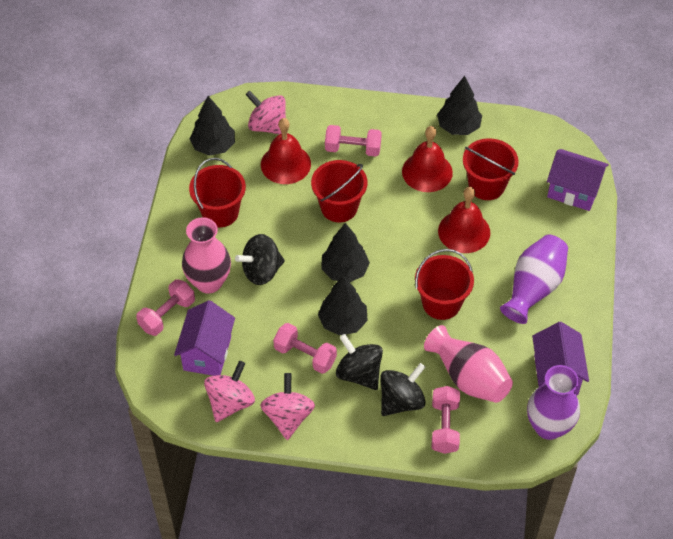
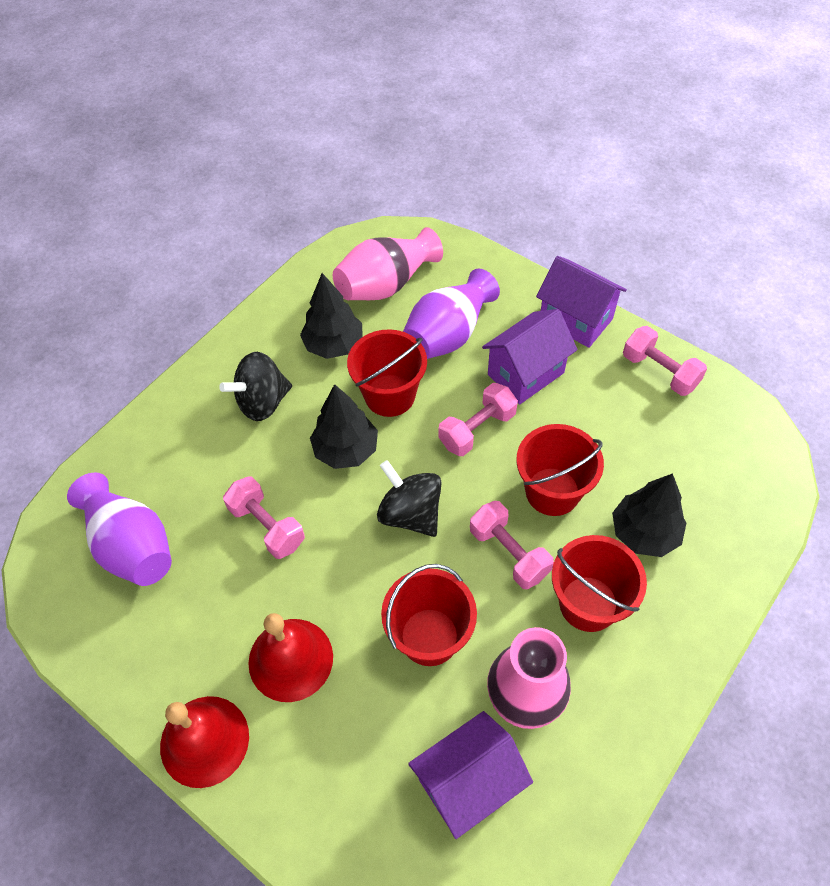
black spinning top: 3 -> 2
black tree: 4 -> 3
pink spinning top: 3 -> 0
red bell: 3 -> 2

